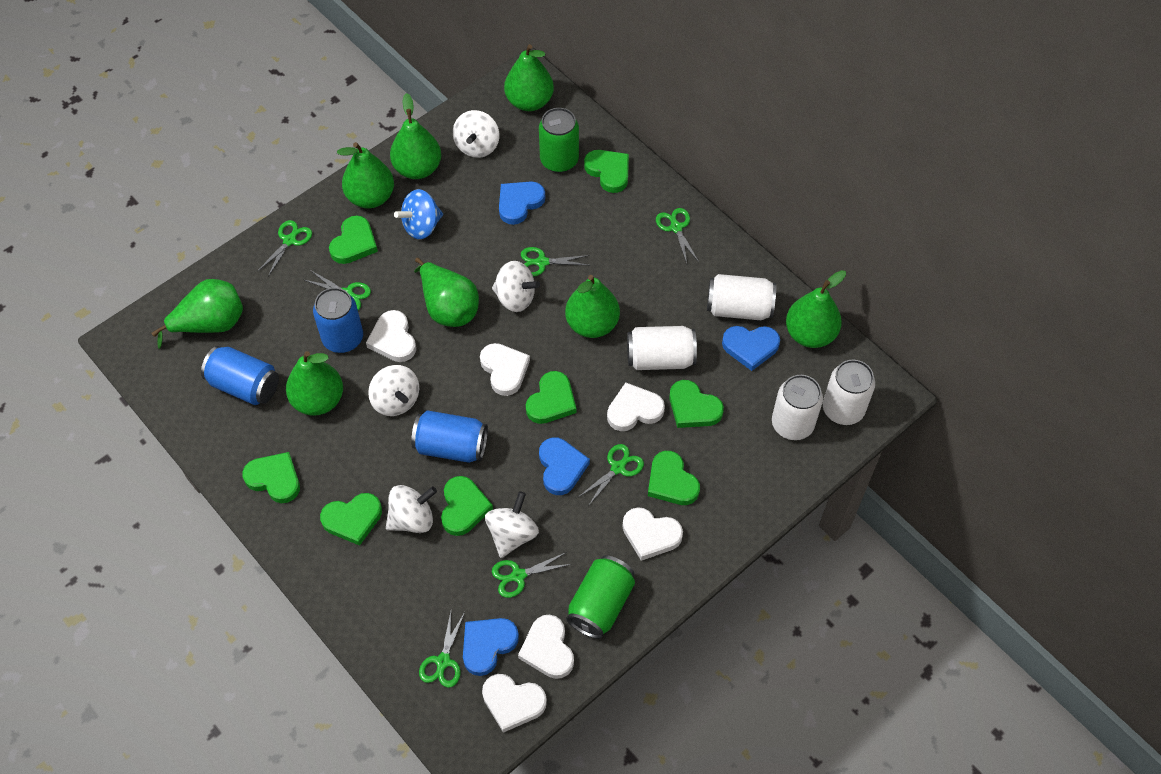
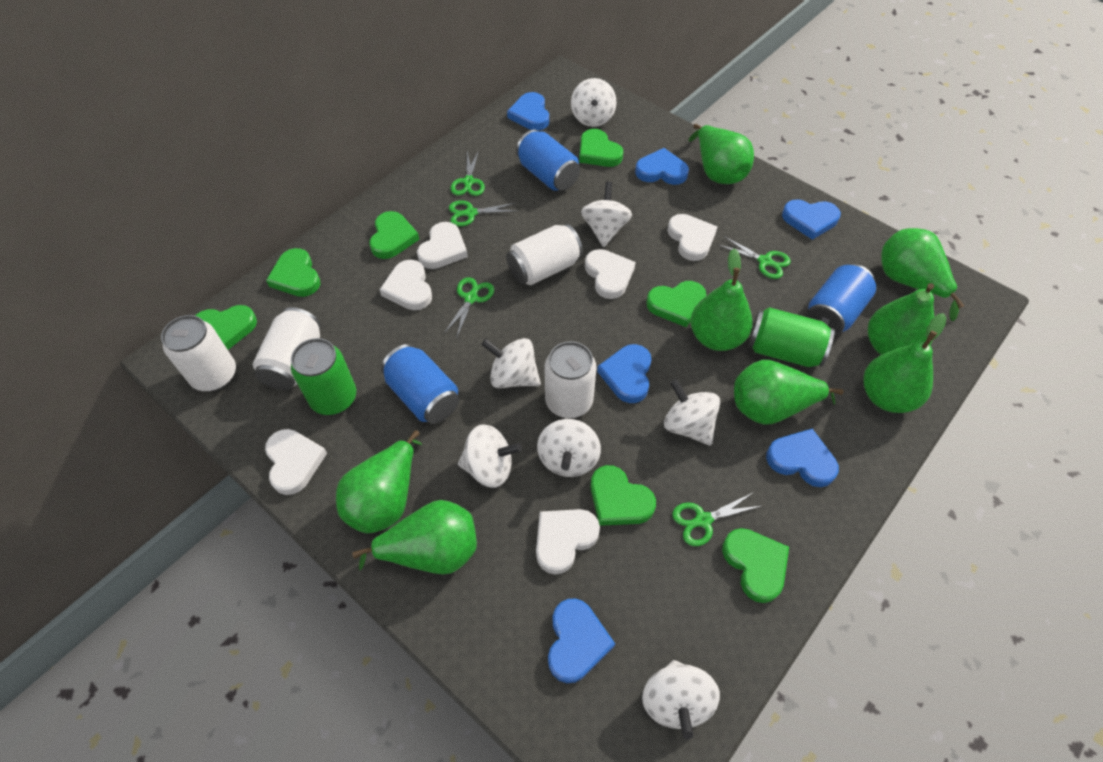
blue heart: 4 -> 6
blue spinning top: 1 -> 0
green heart: 8 -> 7
green scissors: 7 -> 5
white spinning top: 5 -> 7

